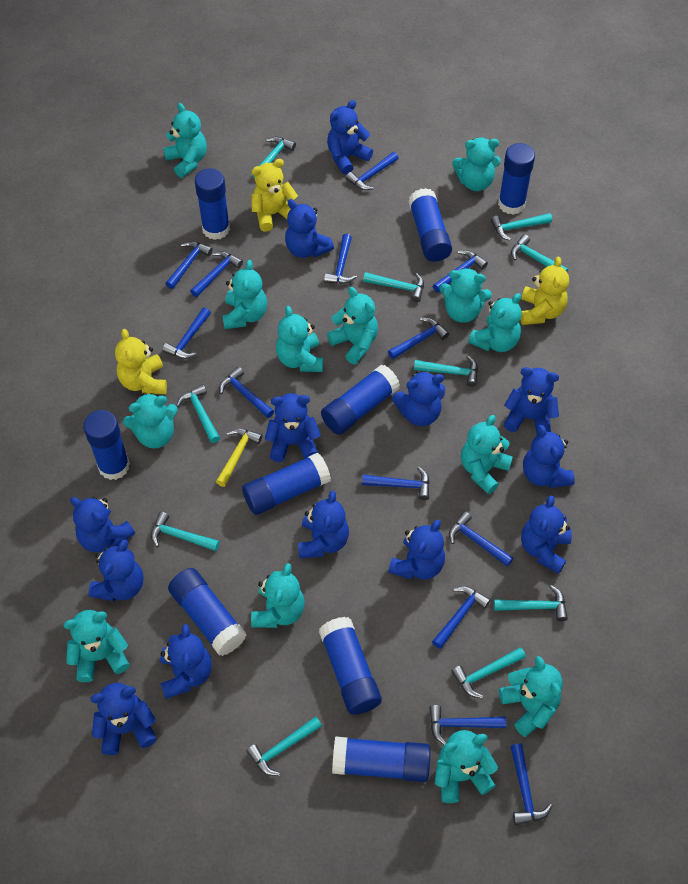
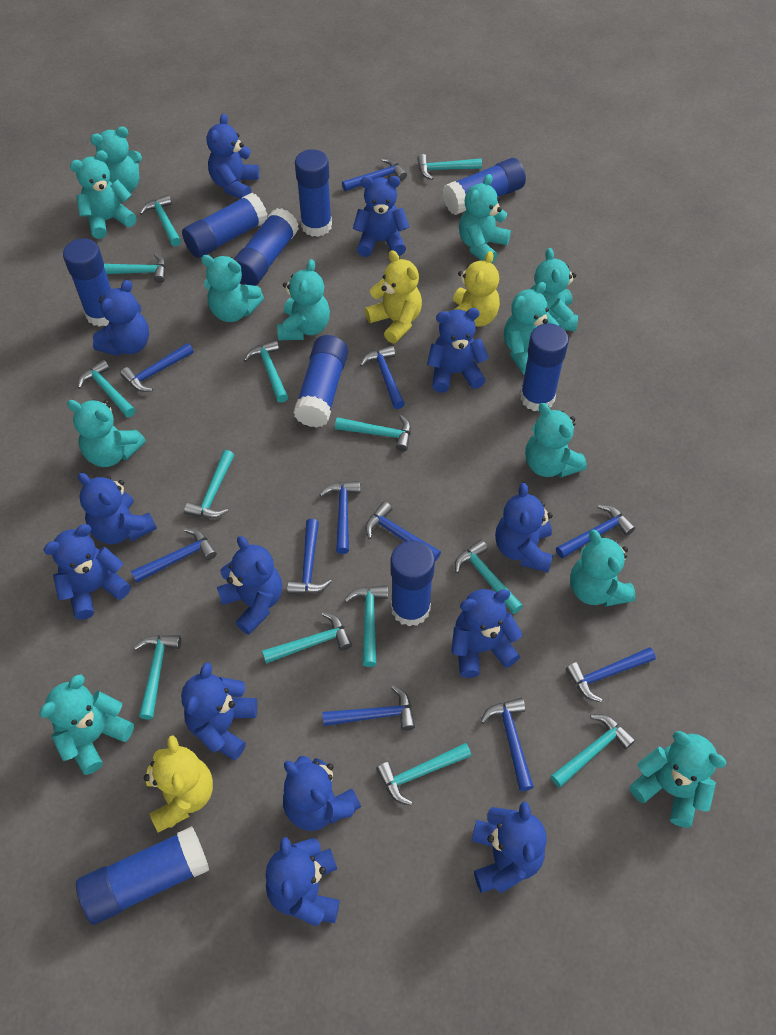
blue hammer: 13 -> 11
turquoise hammer: 10 -> 13
turquoise teddy bear: 13 -> 12
yellow hammer: 1 -> 0

